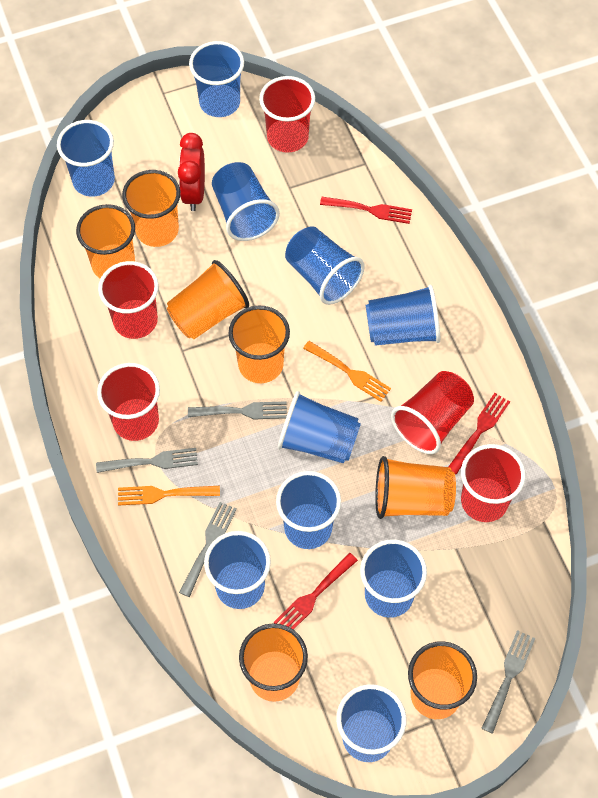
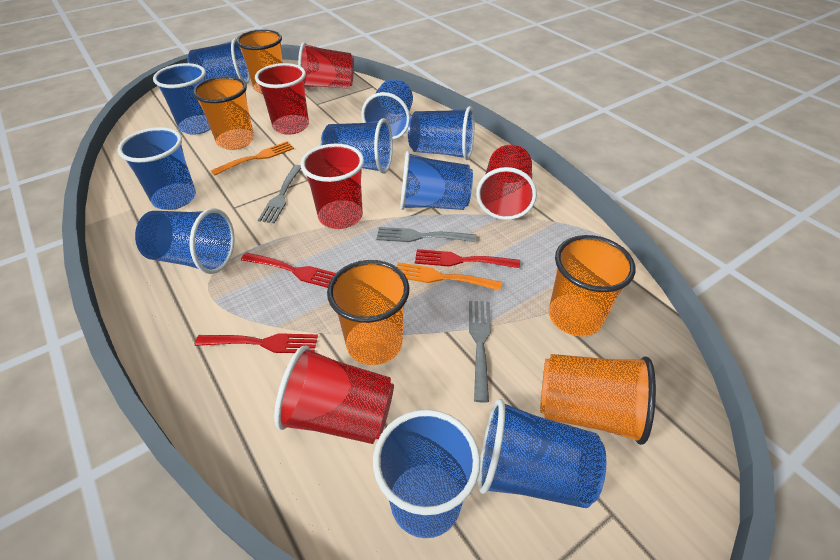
grey fork: 4 -> 3
orange cup: 7 -> 5
red clock: 1 -> 0

